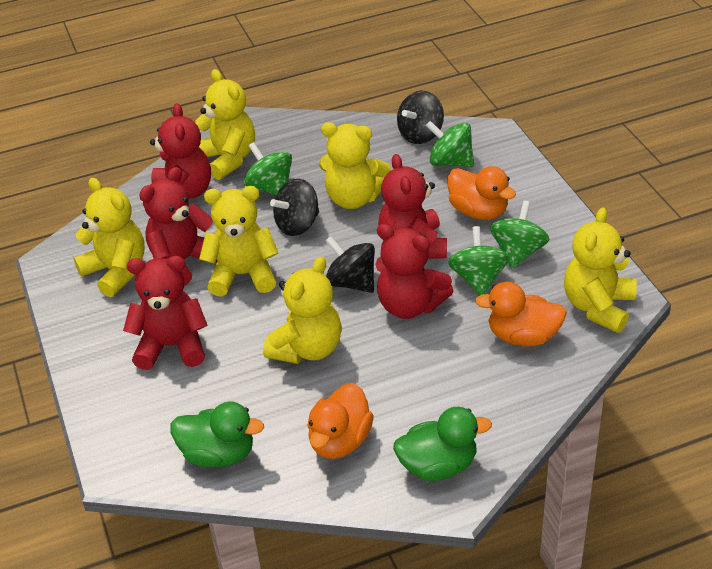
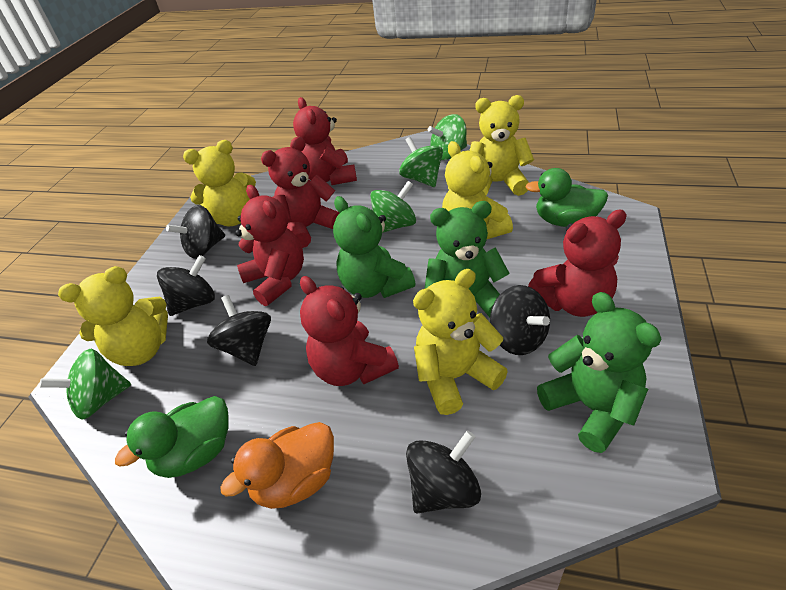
black spinning top: 3 -> 5
green teddy bear: 0 -> 3
orange duck: 3 -> 1
yellow teddy bear: 6 -> 5

